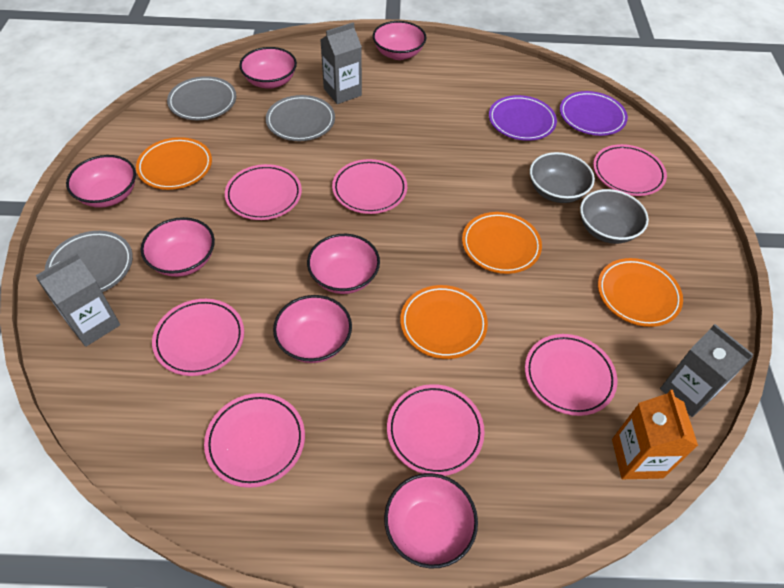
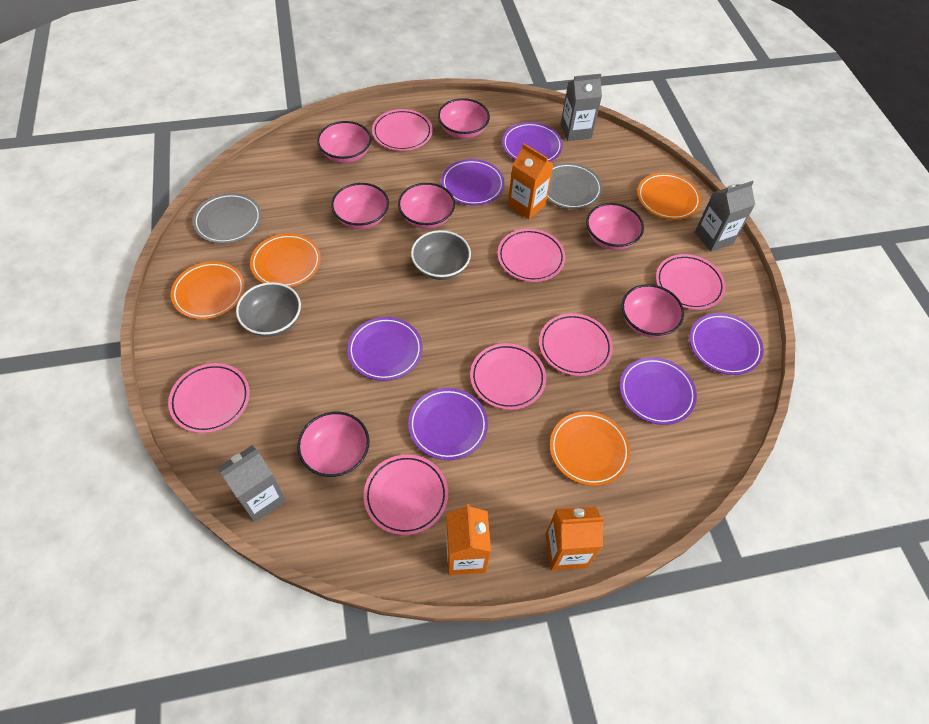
grey plate: 3 -> 2
orange carton: 1 -> 3
purple plate: 2 -> 6

